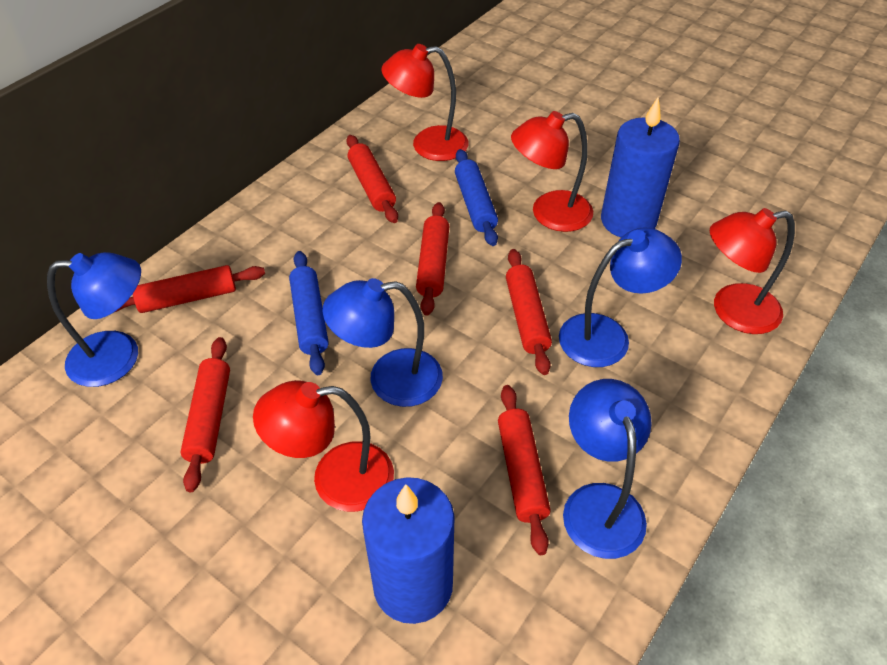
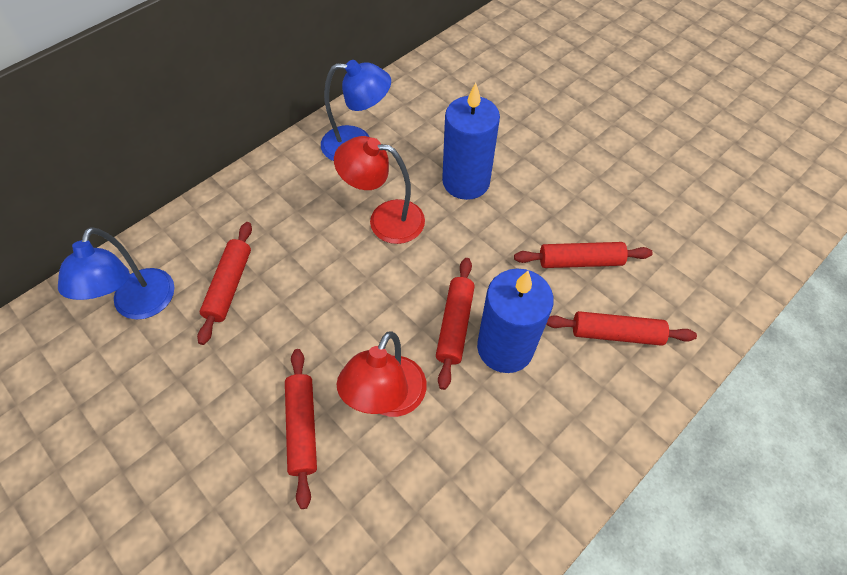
blue lamp: 4 -> 2
blue rolling pin: 2 -> 0
red lamp: 4 -> 2
red rolling pin: 6 -> 5

